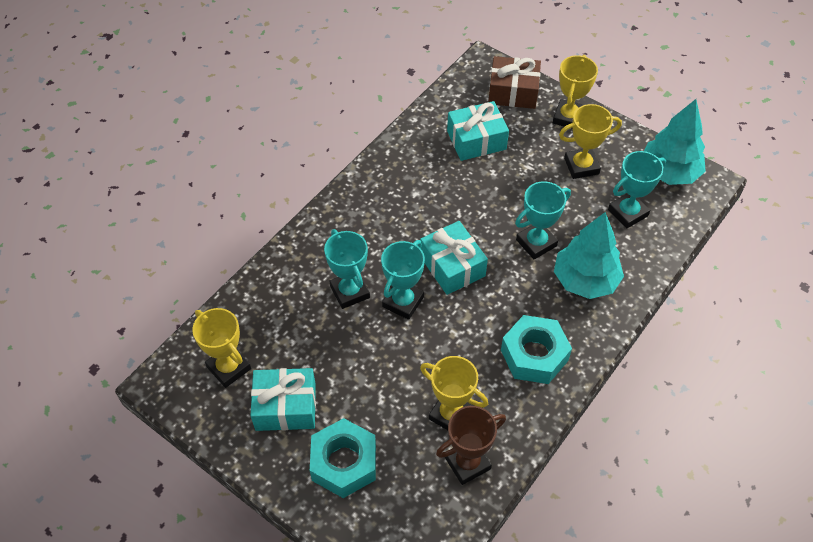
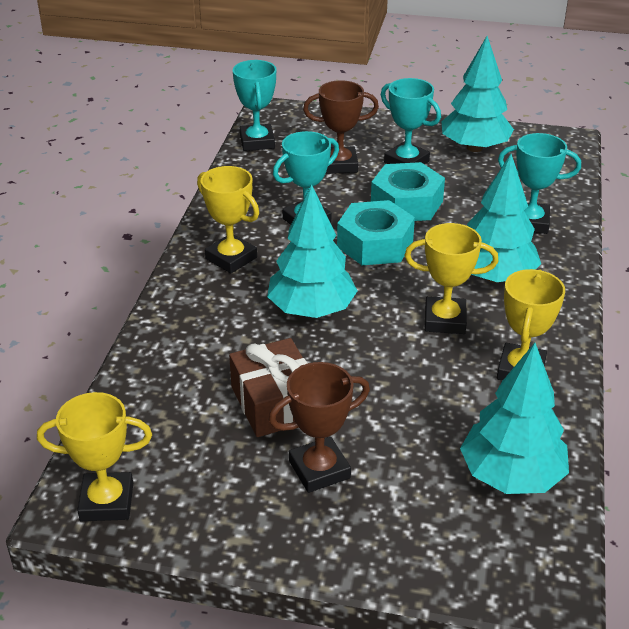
brown trophy: 1 -> 2
turquoise gift: 3 -> 0
turquoise tree: 2 -> 4

